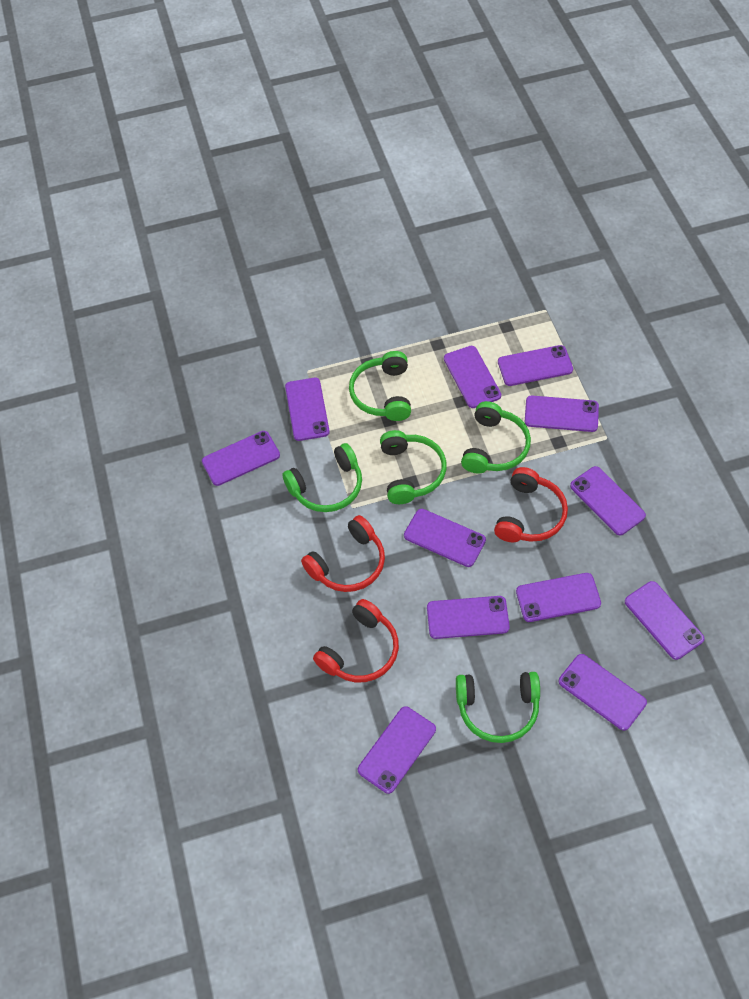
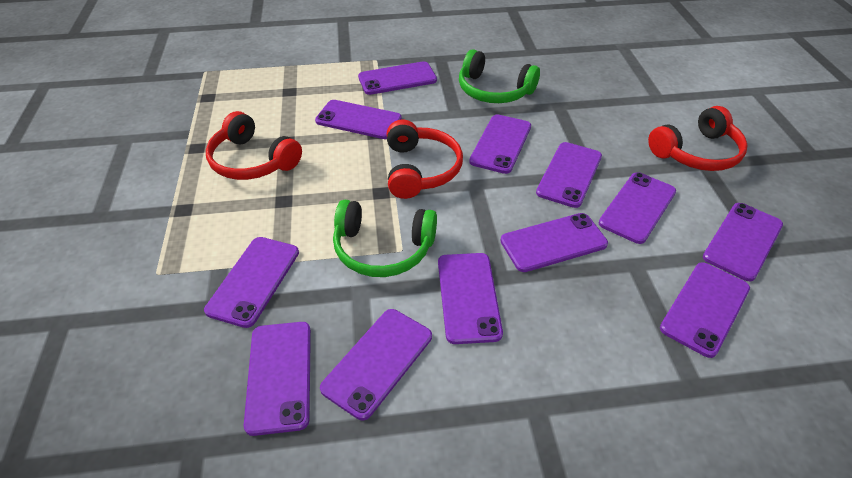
green headphones: 5 -> 2

